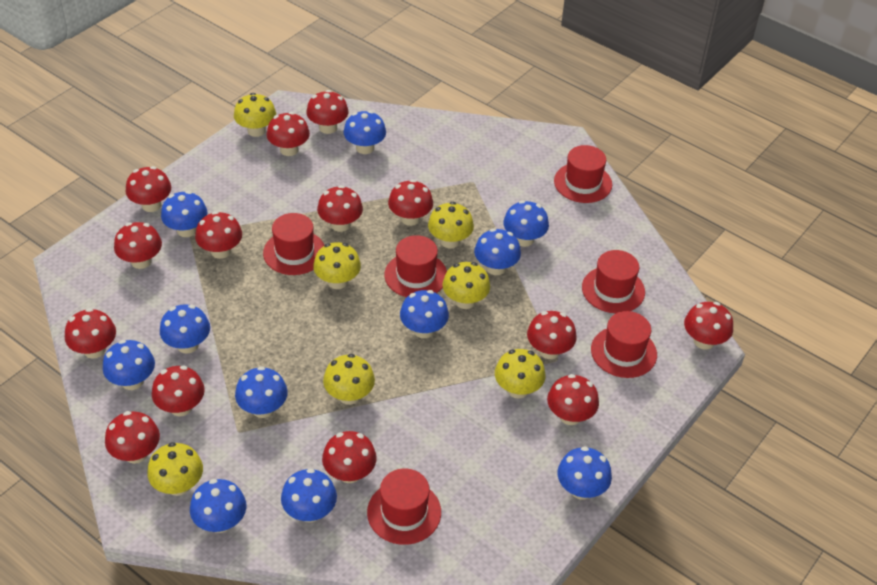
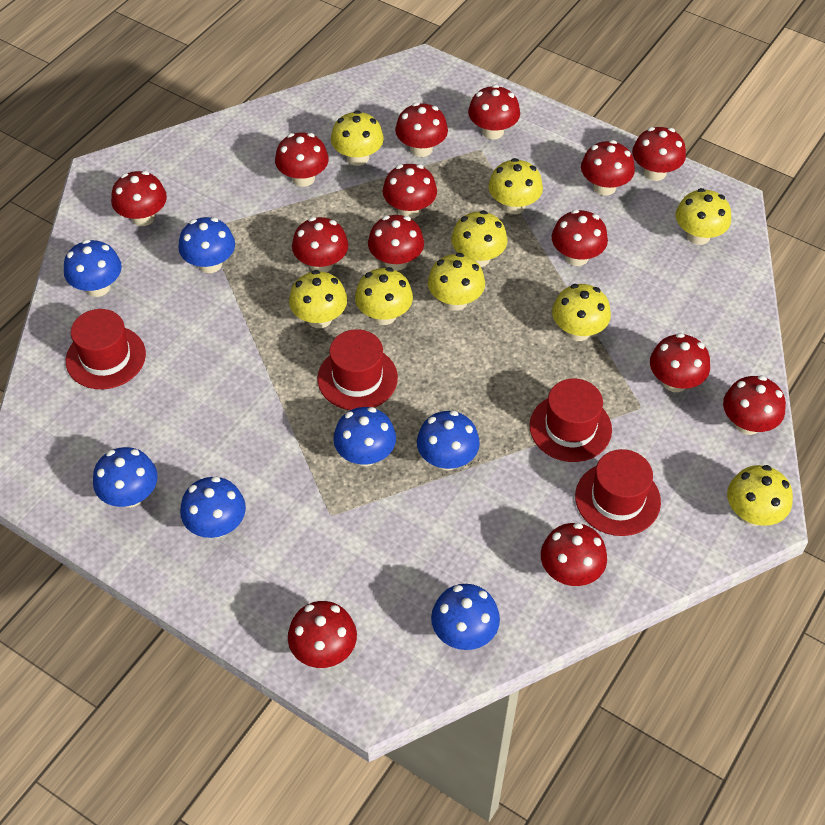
blue mushroom: 11 -> 7
red hat: 6 -> 4
yellow mushroom: 7 -> 9

